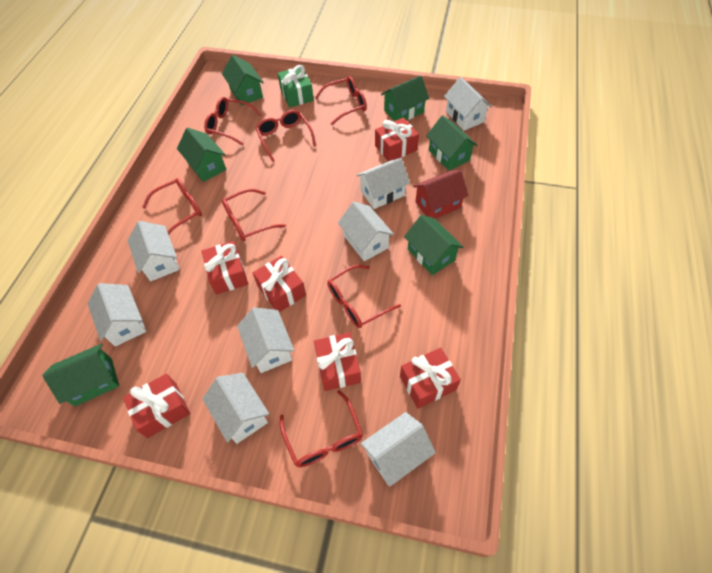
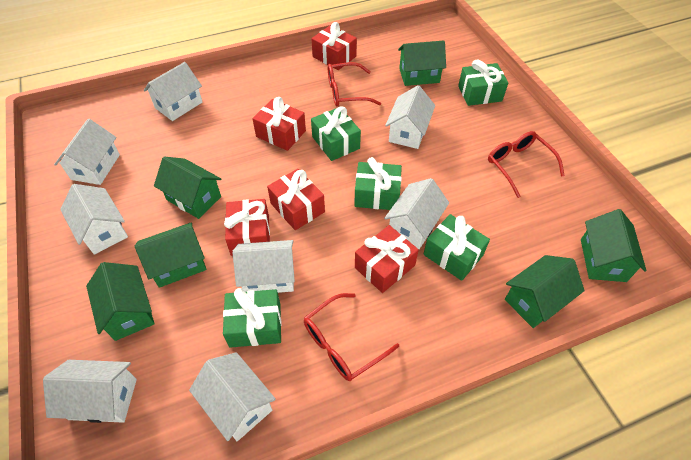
green gift: 1 -> 5
red gift: 6 -> 5
red glasses: 7 -> 3
red house: 1 -> 0

